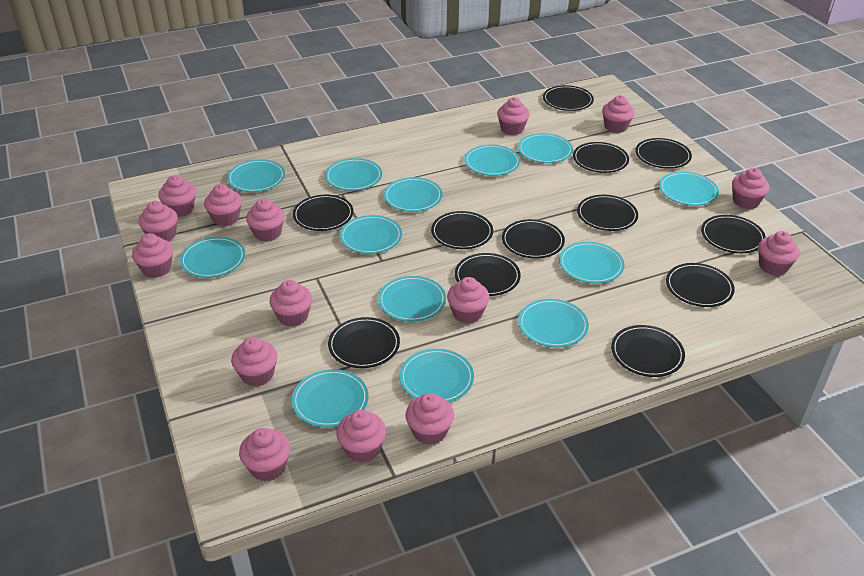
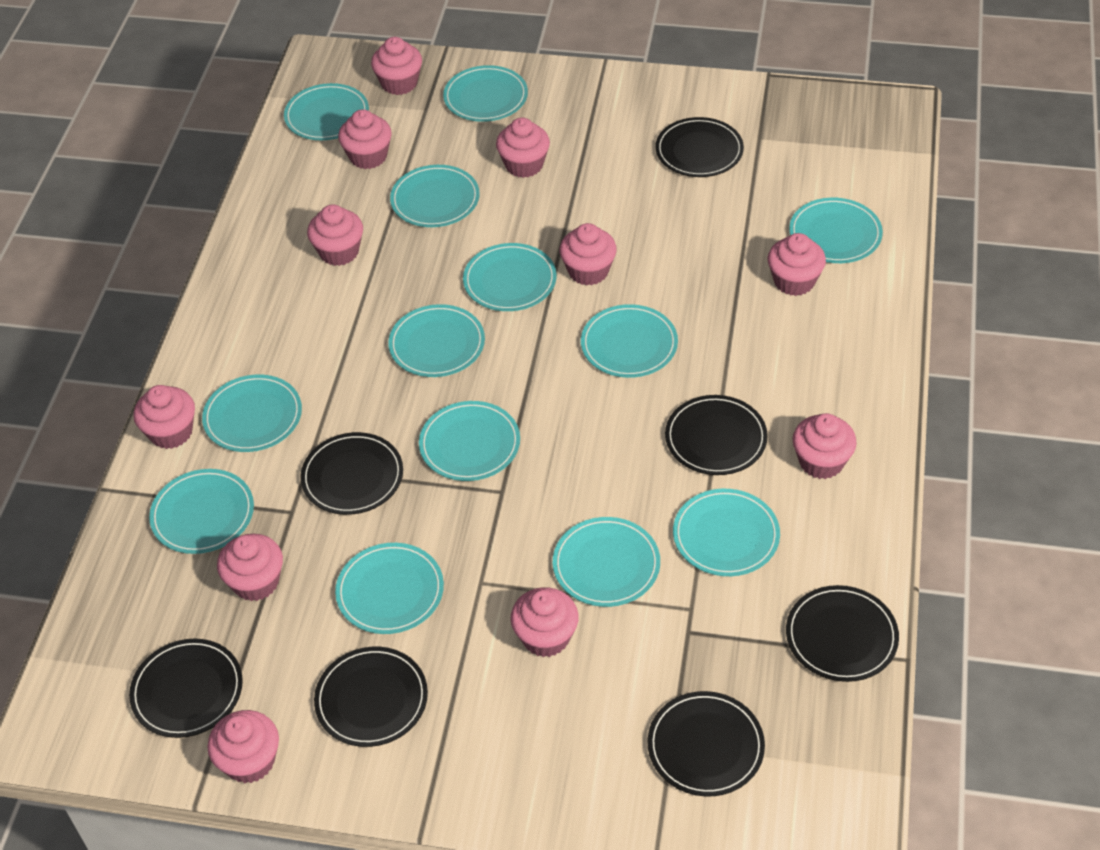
black plate: 12 -> 7
pink cupcake: 15 -> 11

